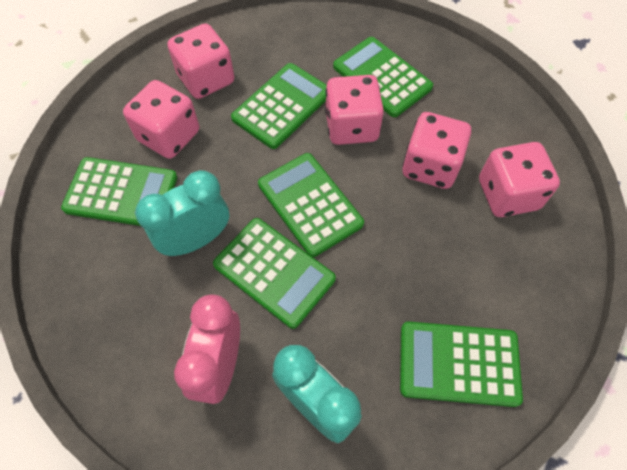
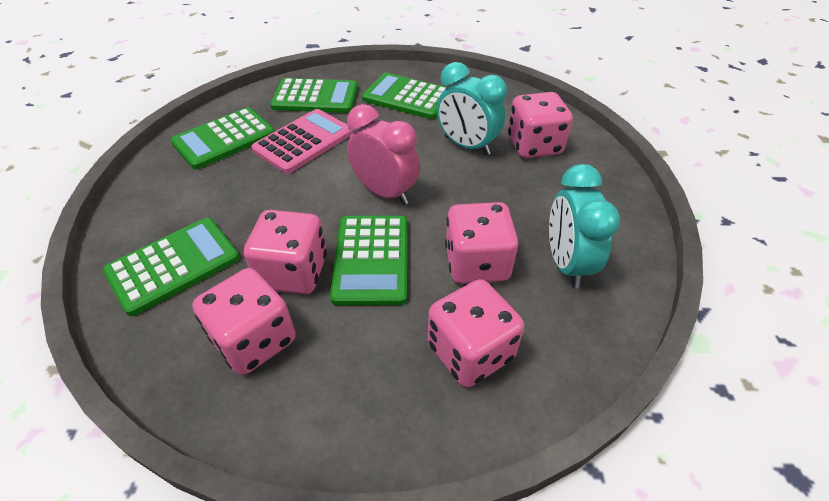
green calculator: 6 -> 5
pink calculator: 0 -> 1

